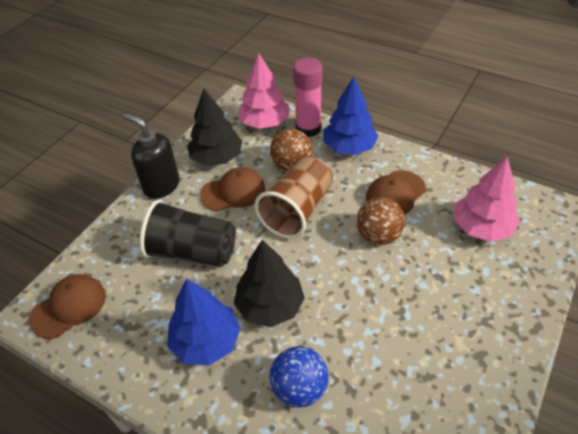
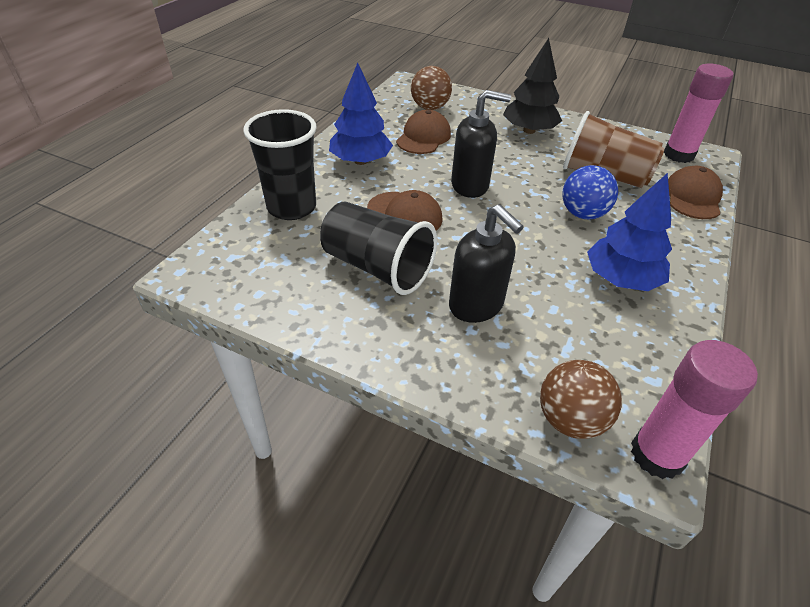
black cup: 1 -> 2
black soap dispenser: 1 -> 2
black tree: 2 -> 1
pink glue stick: 1 -> 2
pink tree: 2 -> 0

